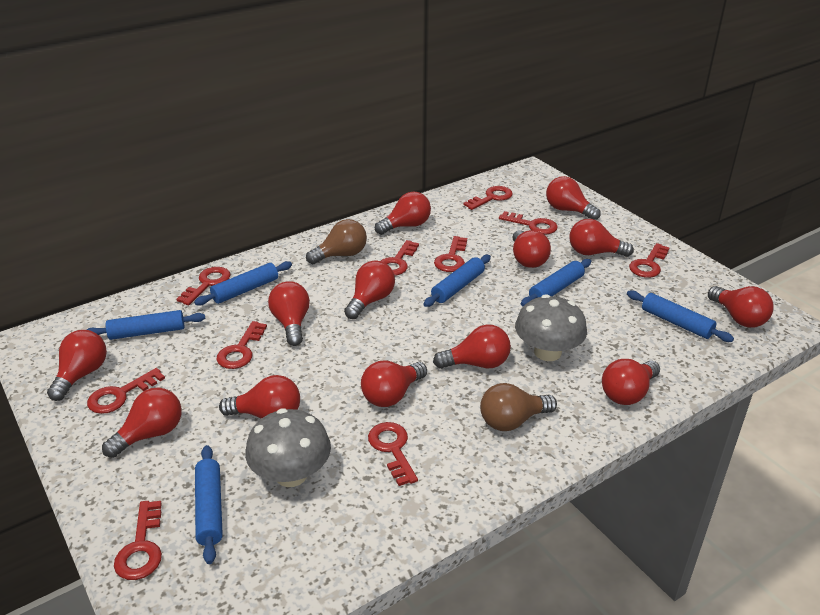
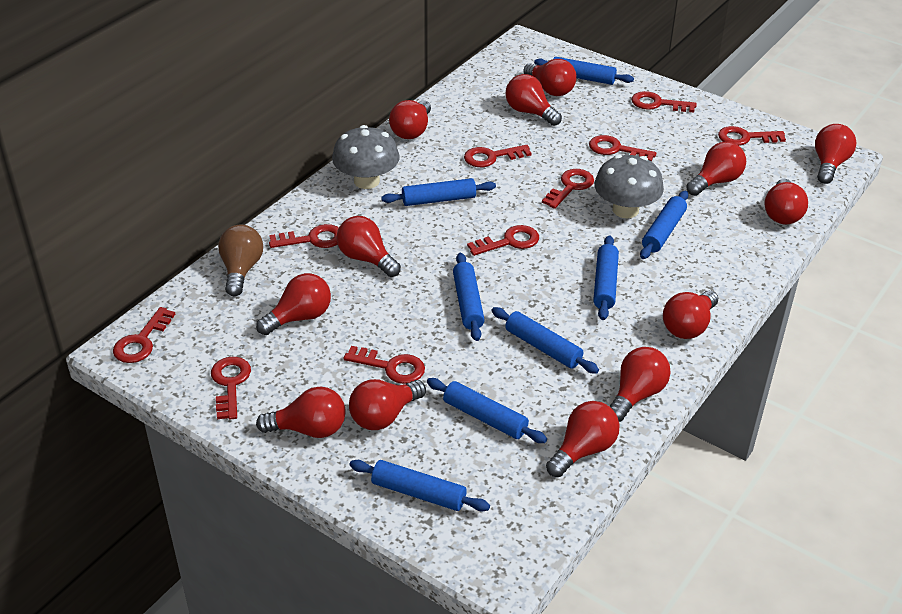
blue rolling pin: 6 -> 8
brown light bulb: 2 -> 1

